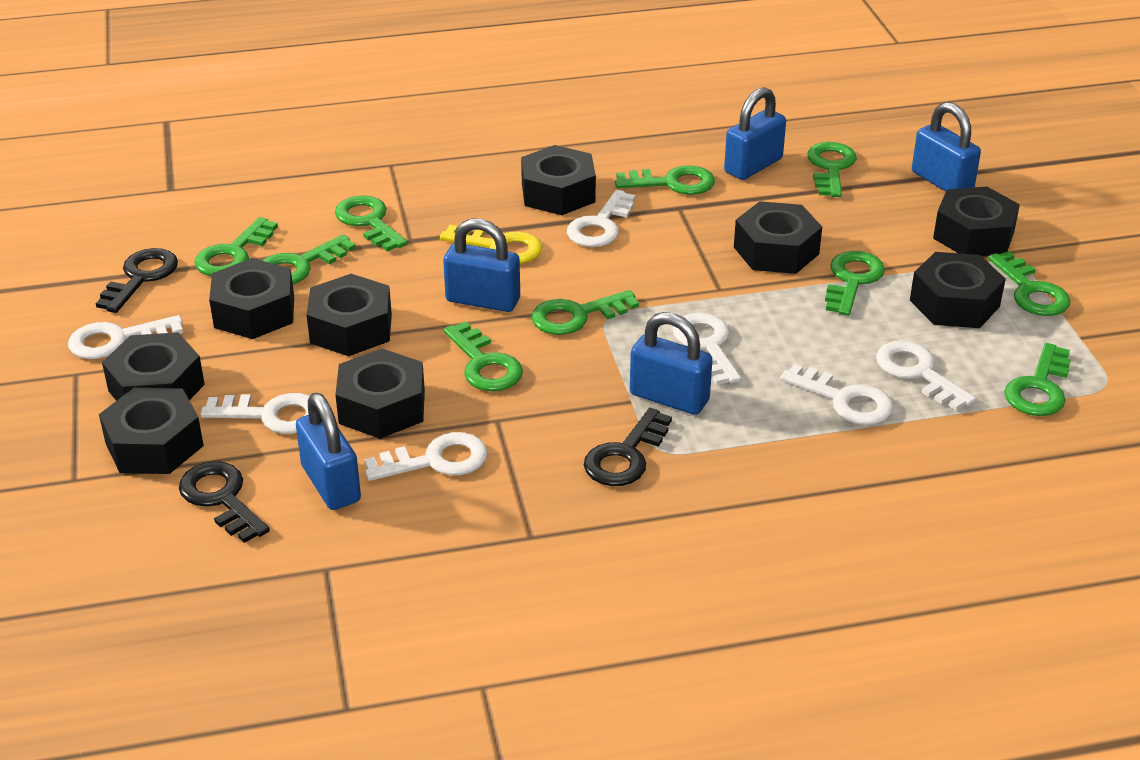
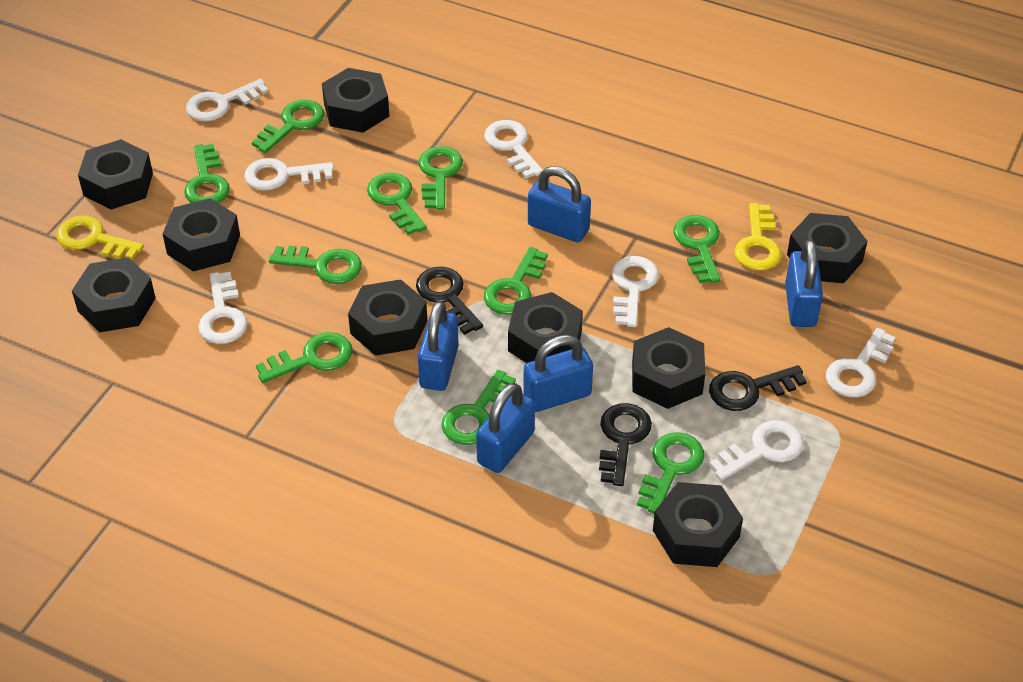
yellow key: 1 -> 2

